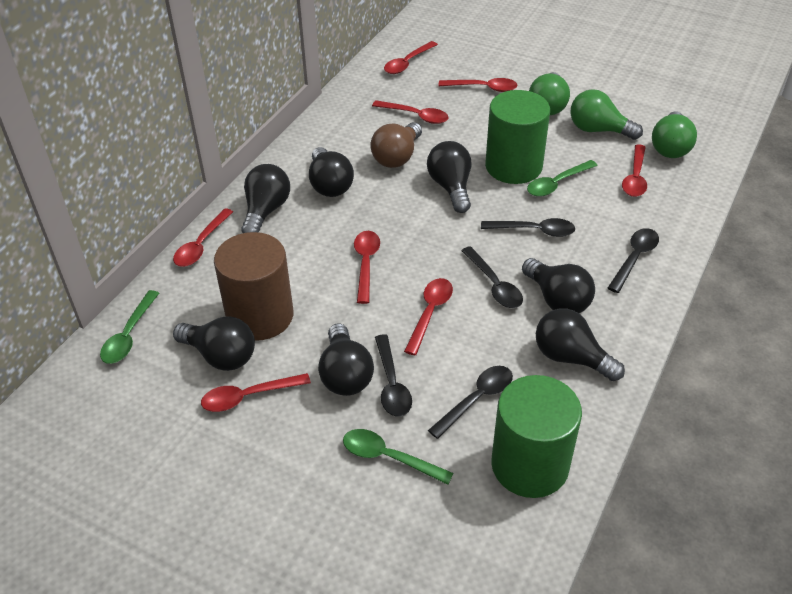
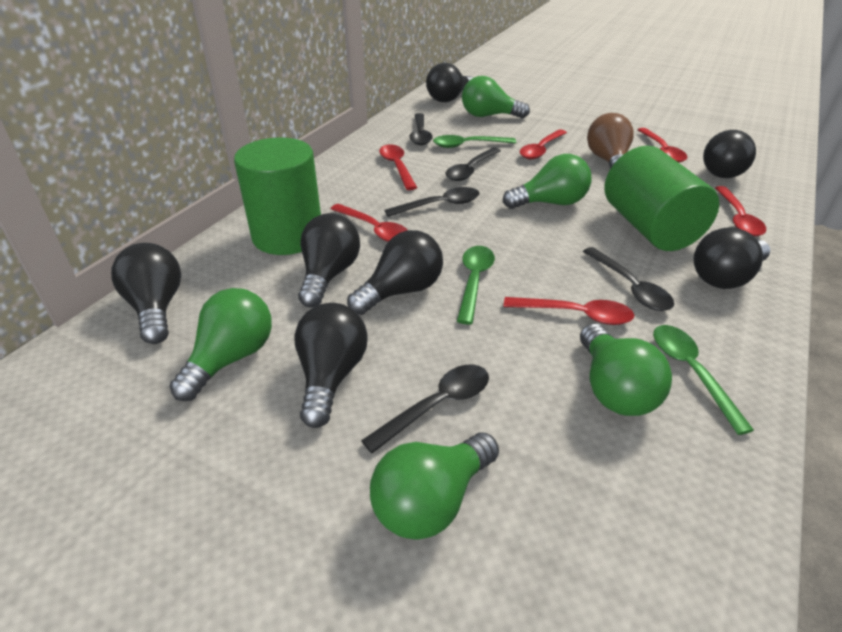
brown cylinder: 1 -> 0
green light bulb: 3 -> 5
red spoon: 8 -> 6

